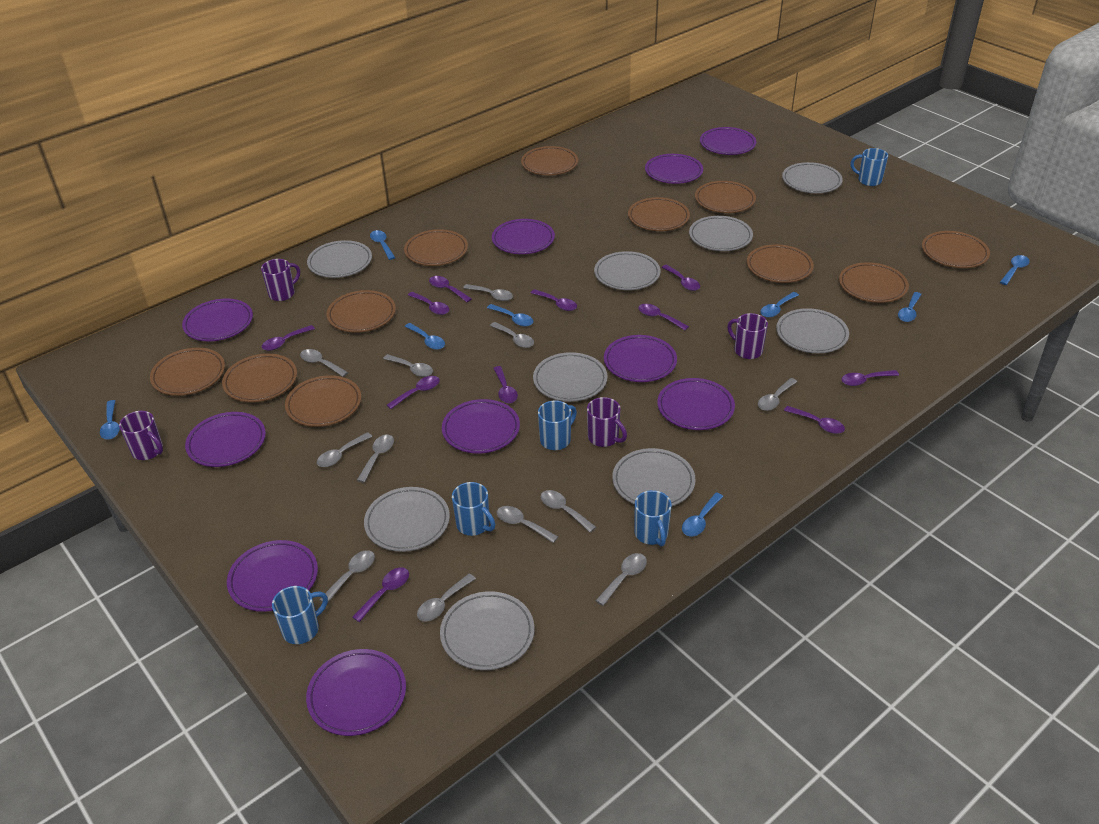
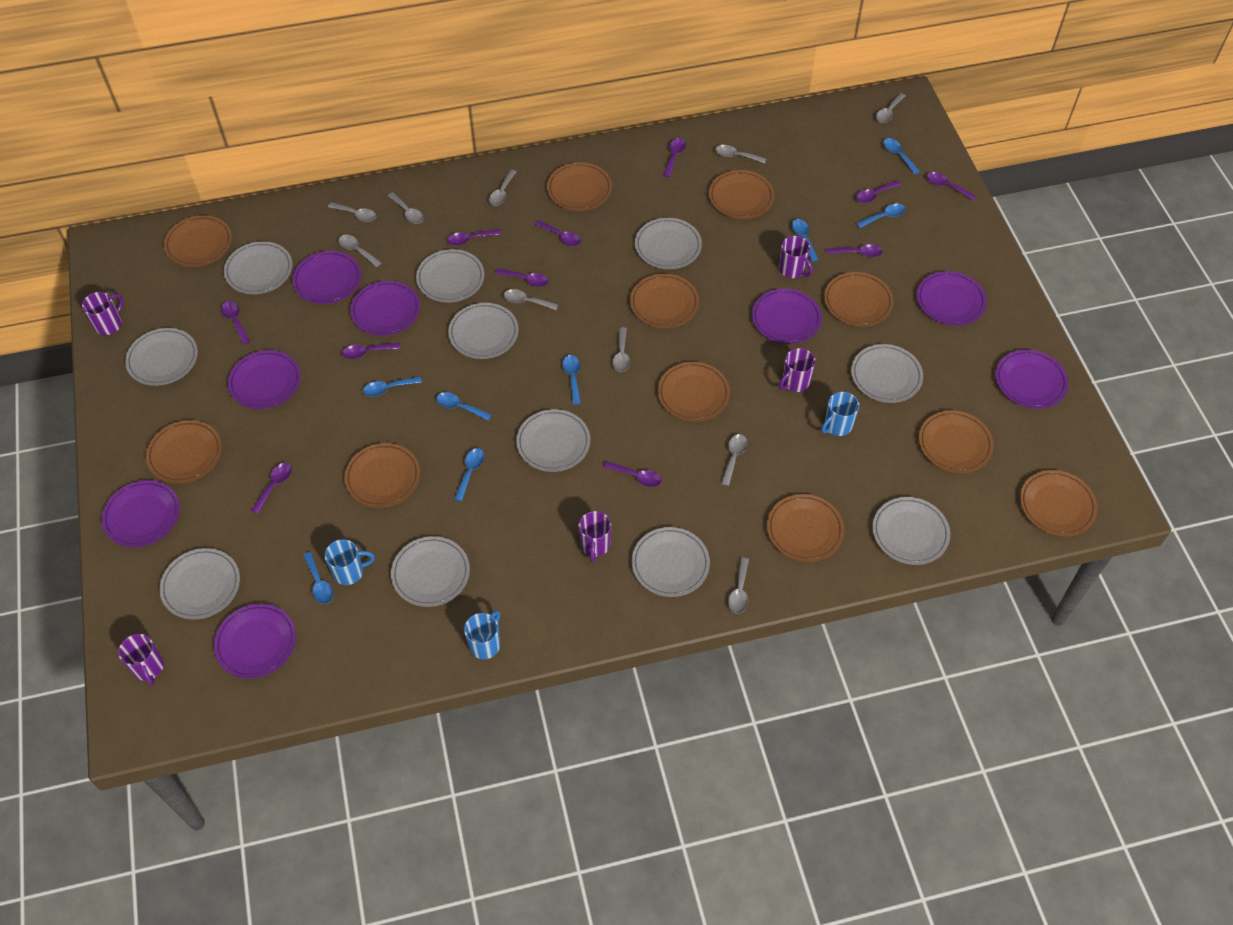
blue mug: 5 -> 3
grey plate: 9 -> 11
grey spoon: 12 -> 10
purple mug: 4 -> 5
purple plate: 10 -> 8

